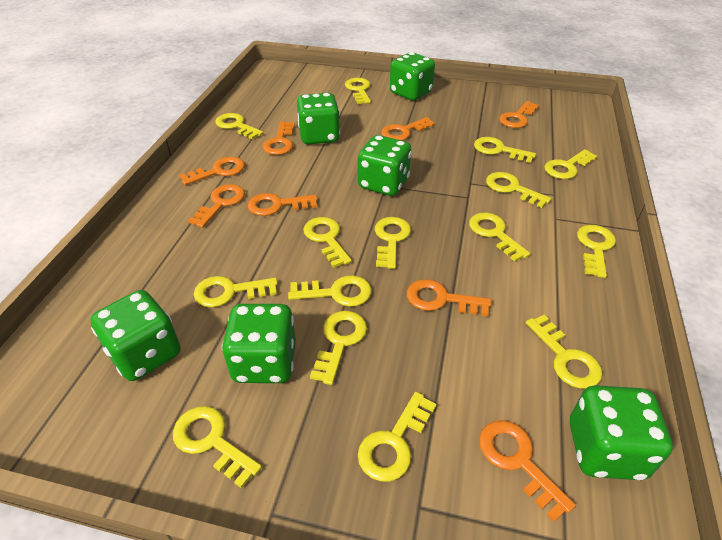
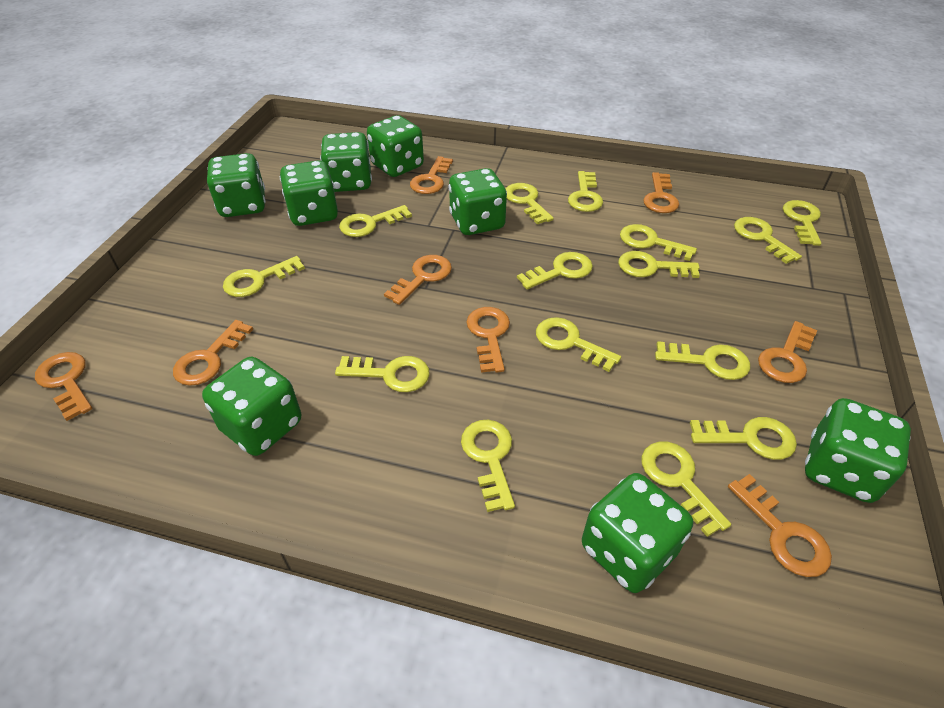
green dice: 6 -> 8

